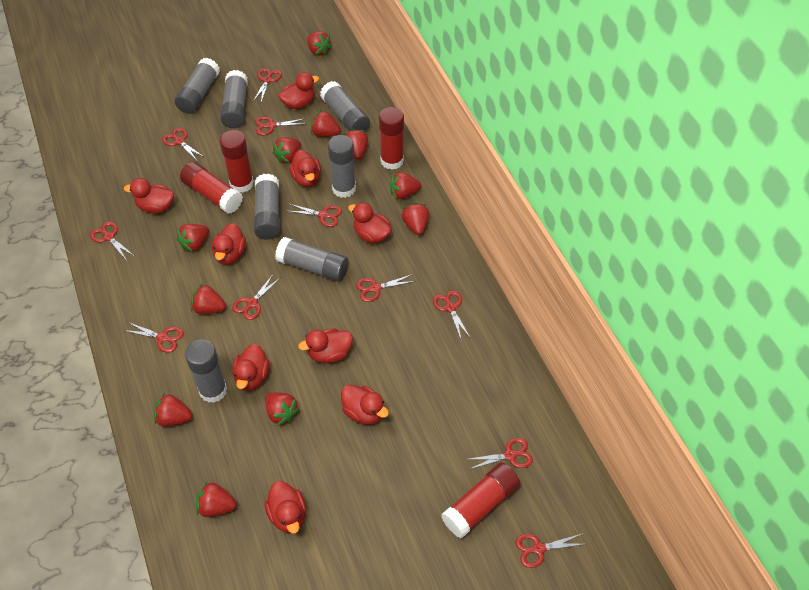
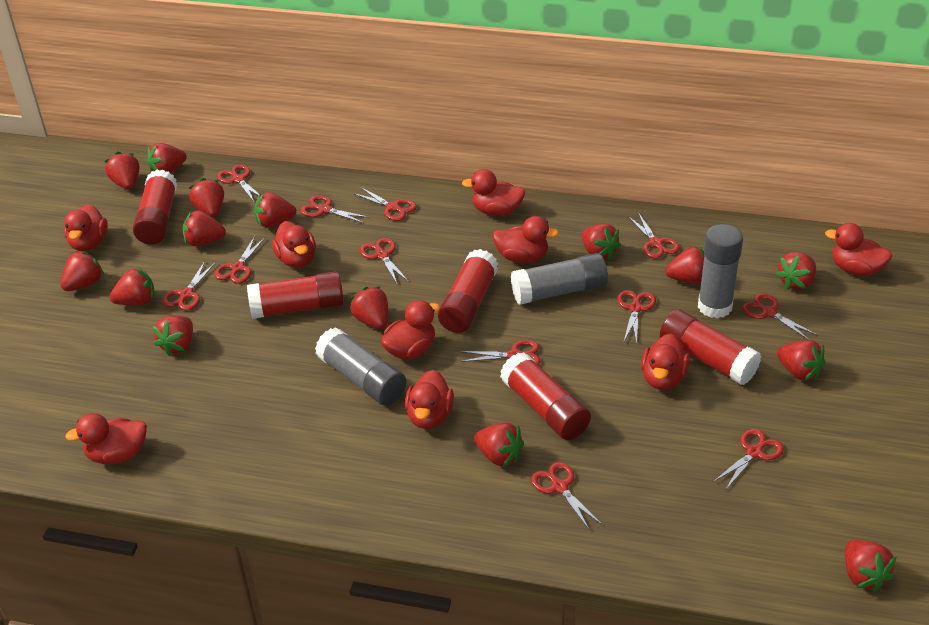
grey glue stick: 7 -> 3
red glue stick: 4 -> 5
red scissors: 11 -> 12
red strawberry: 11 -> 15

